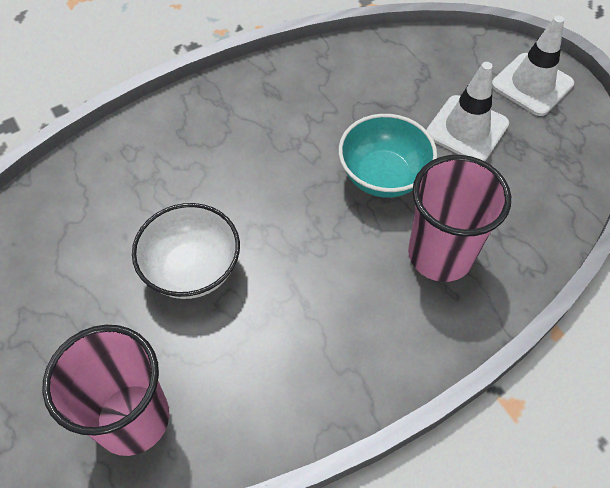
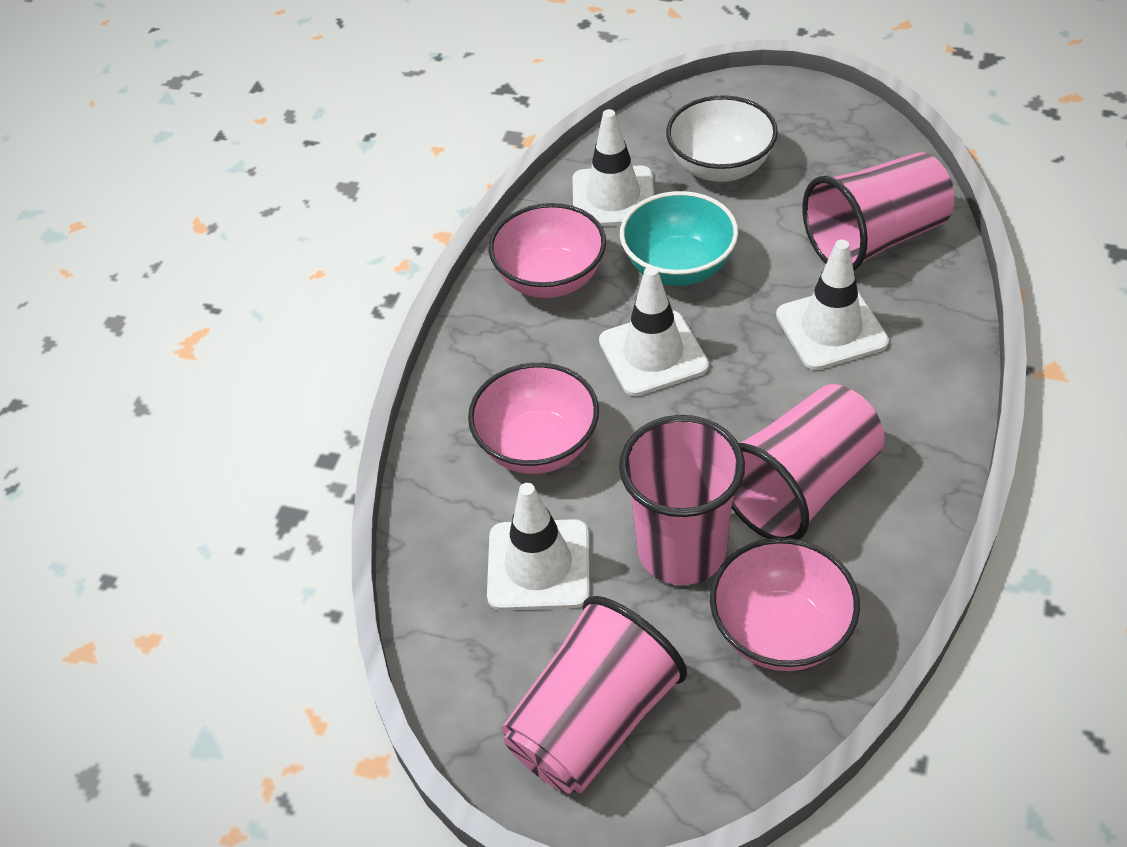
pink bowl: 0 -> 3
pink cup: 2 -> 4
white traffic cone: 2 -> 4

